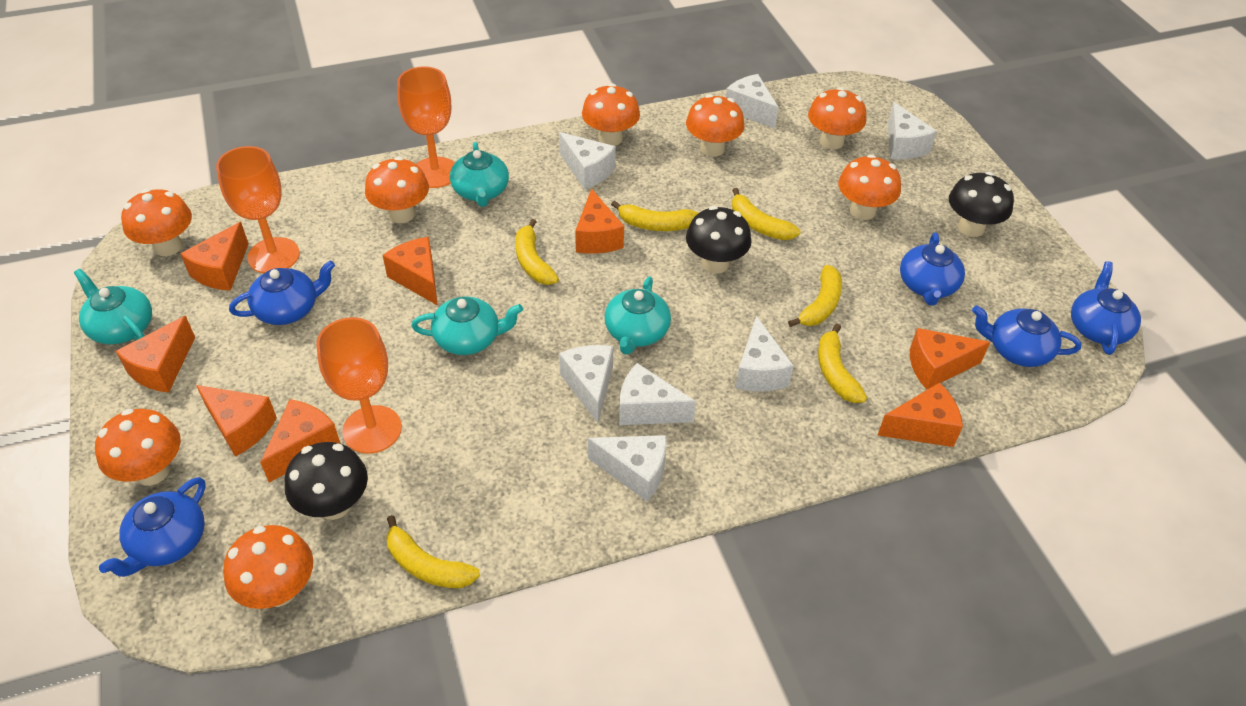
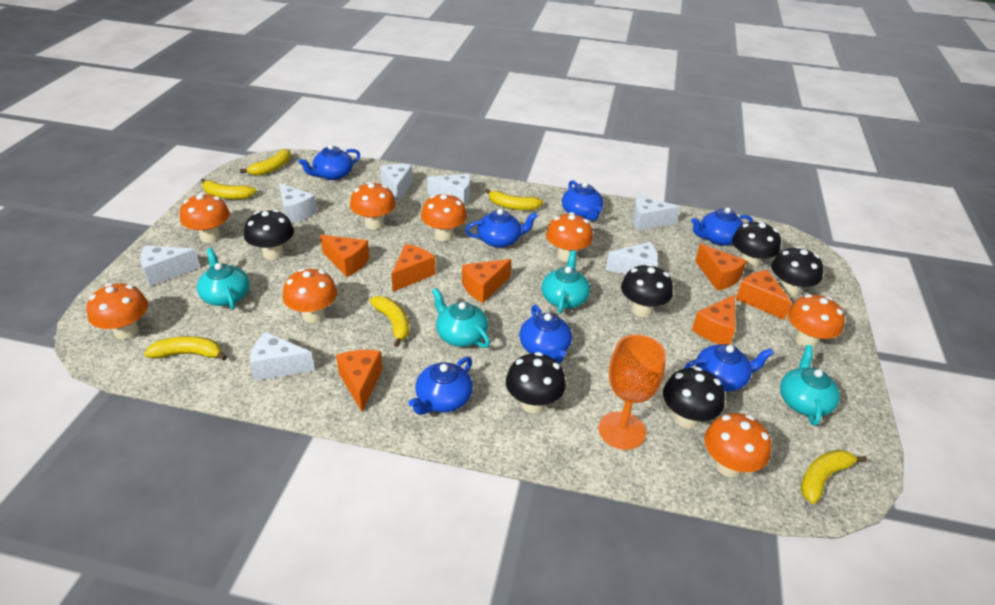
black mushroom: 3 -> 6
blue teapot: 5 -> 7
orange cheese: 8 -> 7
orange goblet: 3 -> 1

